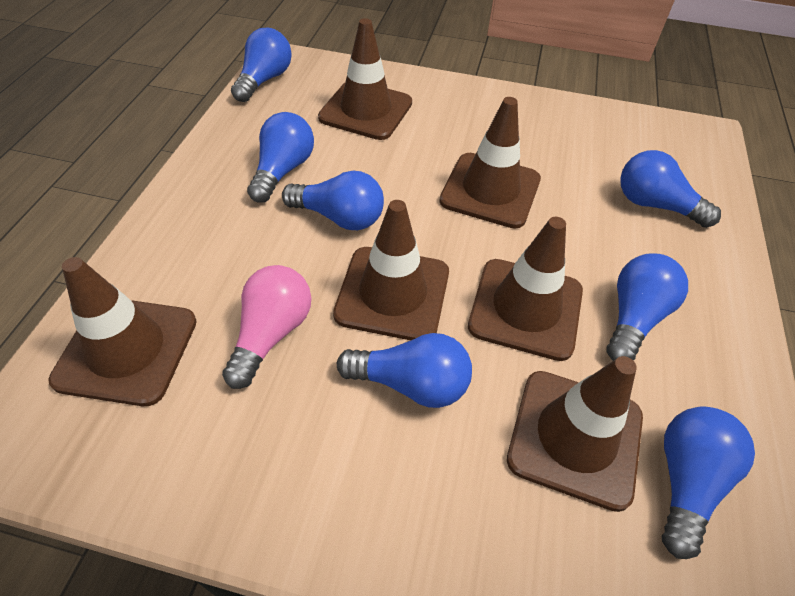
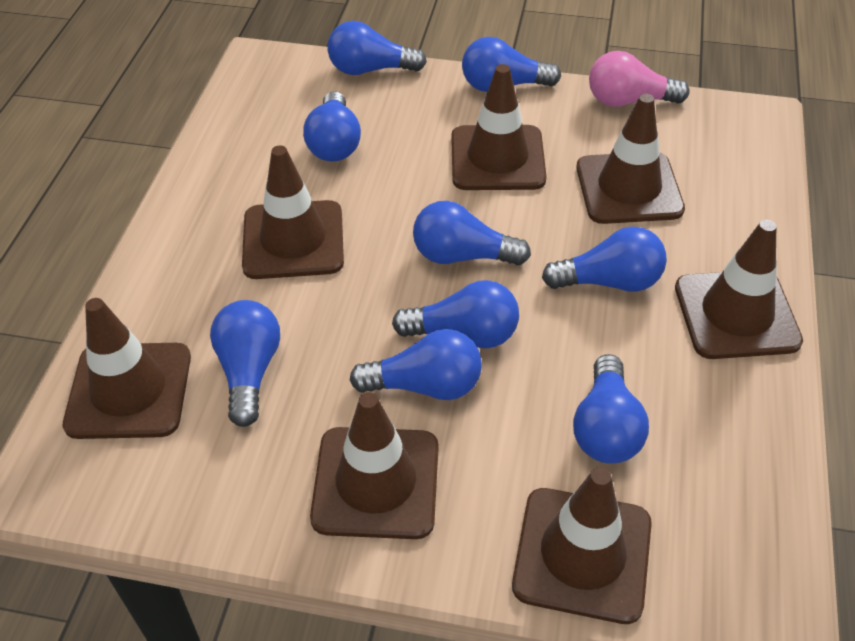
blue light bulb: 7 -> 9
brown traffic cone: 6 -> 7

